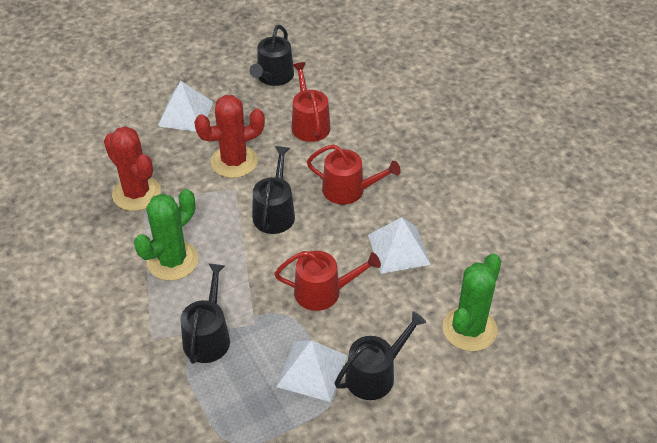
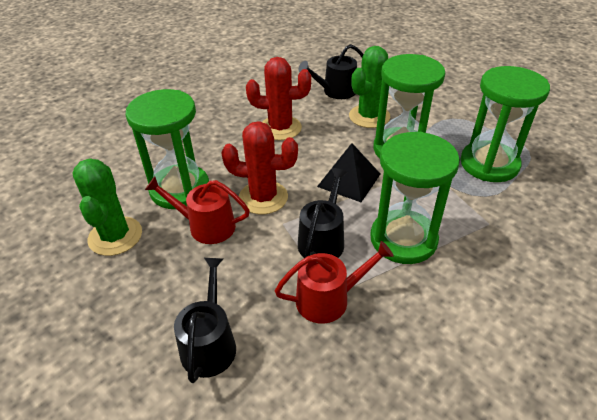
black pyramid: 0 -> 1
black watering can: 4 -> 3
green hourglass: 0 -> 4
red watering can: 3 -> 2
white pyramid: 3 -> 0

